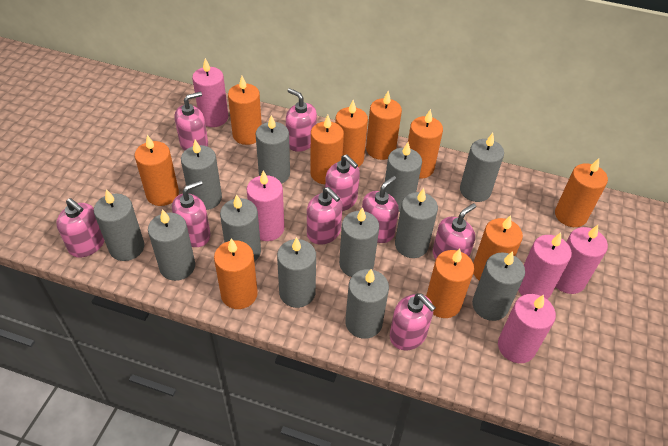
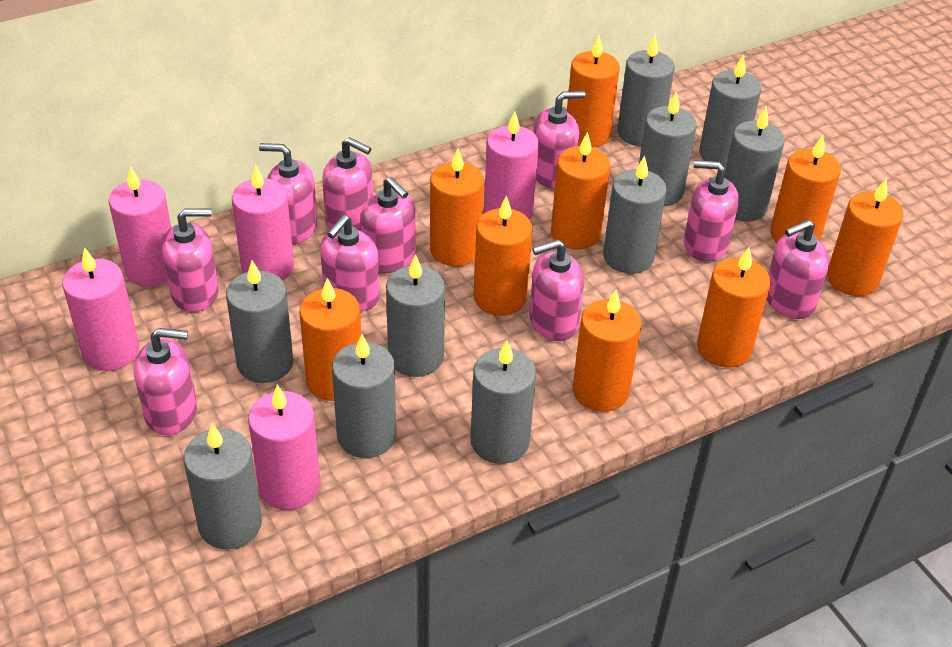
grey candle: 12 -> 10
orange candle: 10 -> 9
pink soap dispenser: 9 -> 10

